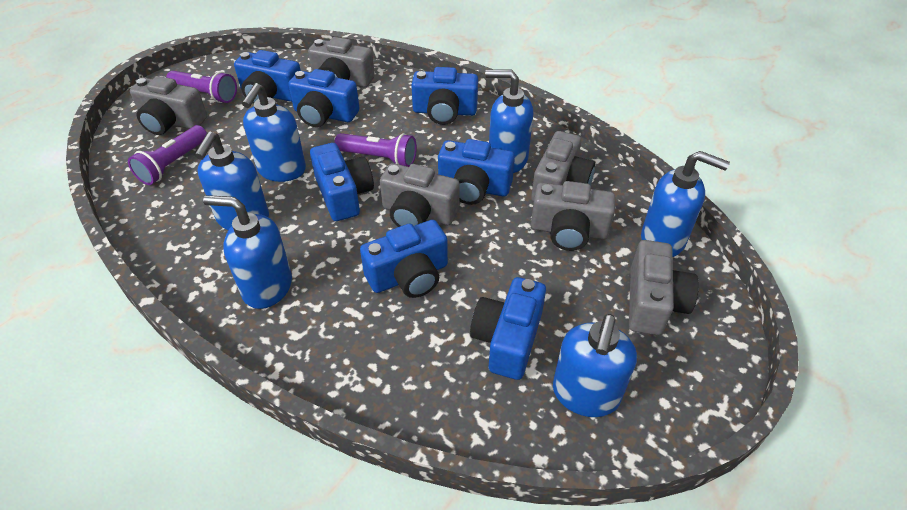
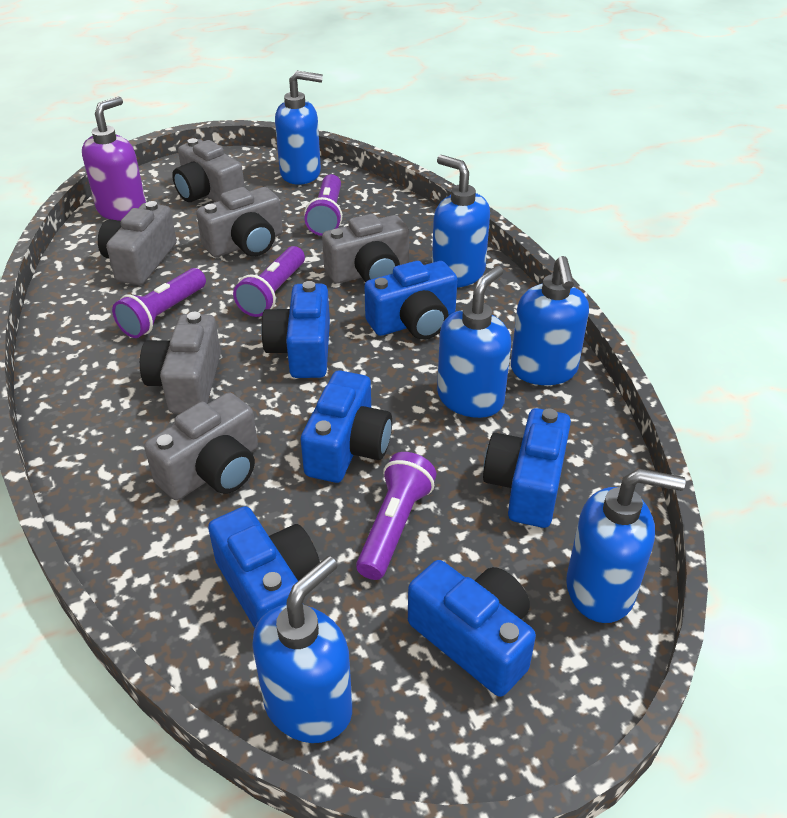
blue camera: 7 -> 6
purple flashlight: 3 -> 4
purple soap dispenser: 0 -> 1

